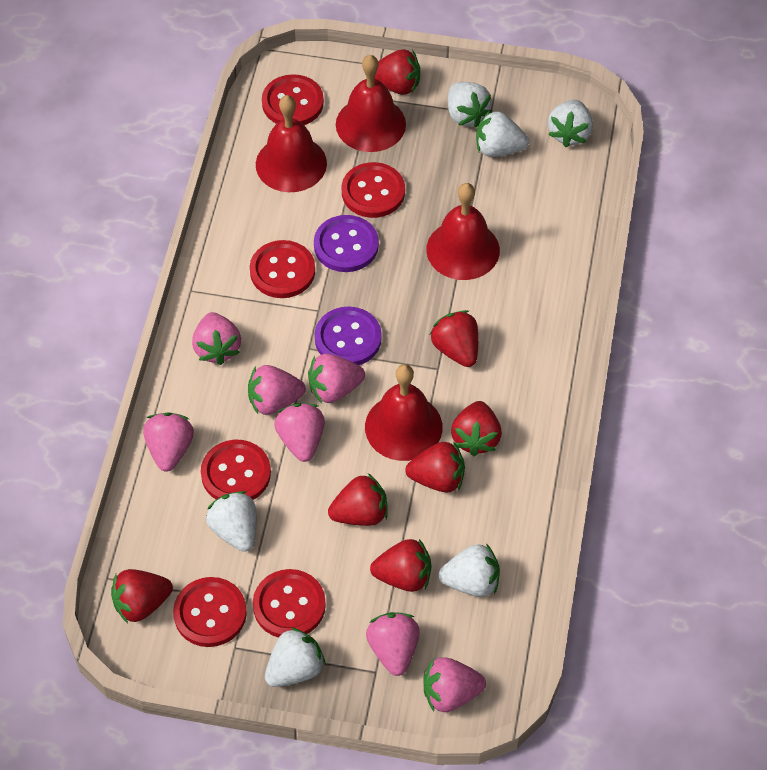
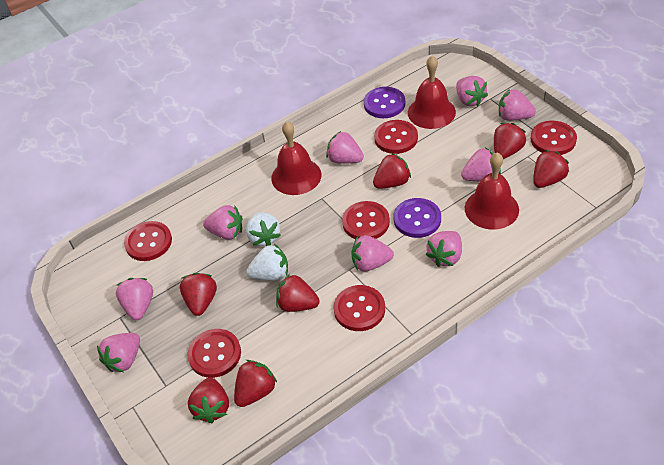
pink strawberry: 7 -> 9
red bell: 4 -> 3
white strawberry: 6 -> 2

